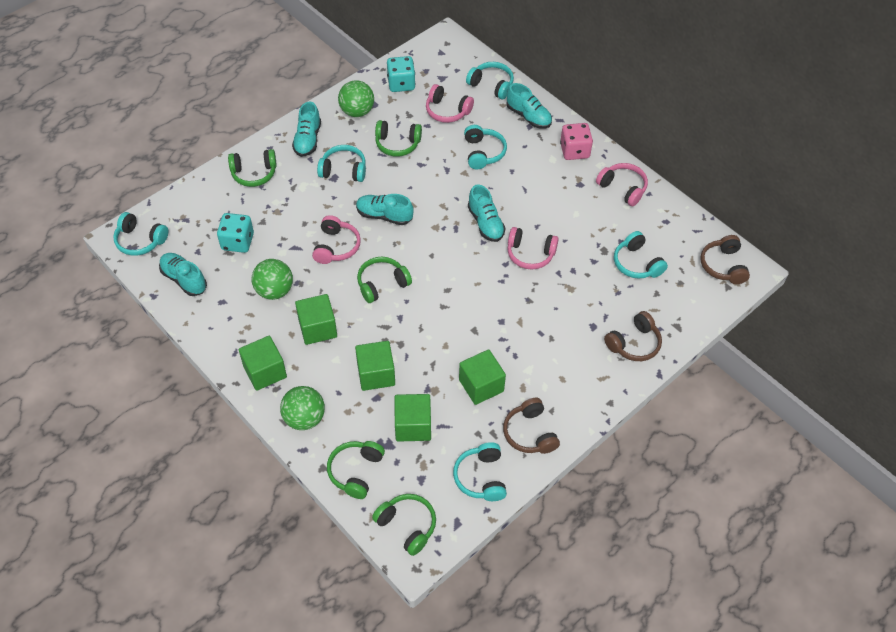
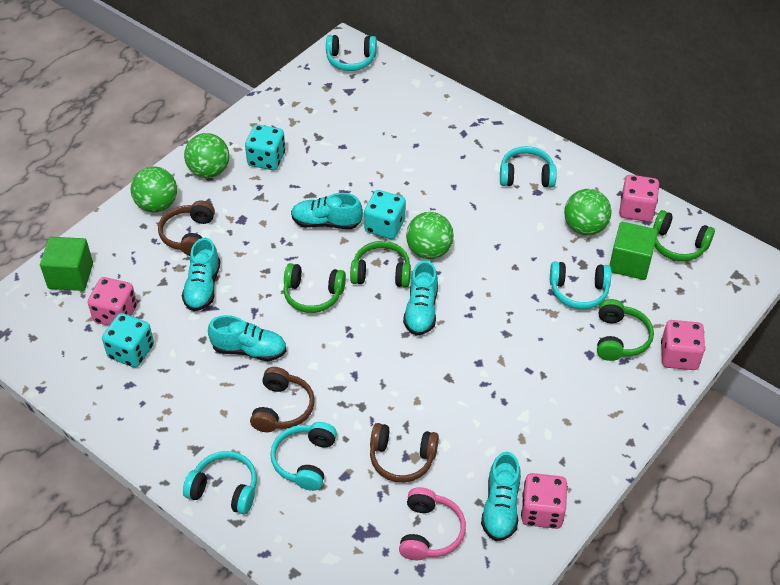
green ball: 3 -> 4
green cube: 5 -> 2
green headphones: 5 -> 4
pink dice: 1 -> 4
pink headphones: 4 -> 1
turquoise dice: 2 -> 3
turquoise headphones: 6 -> 5

